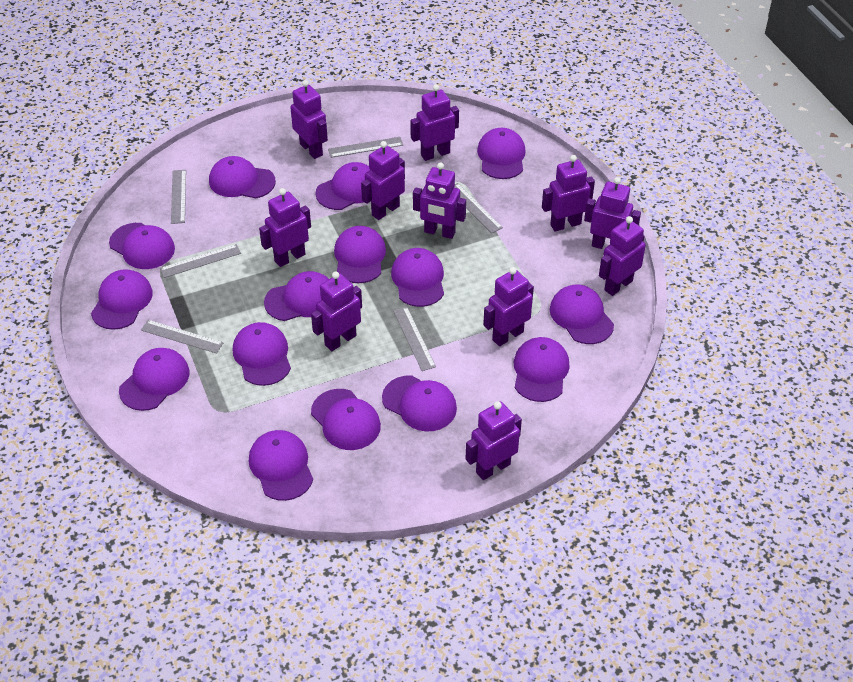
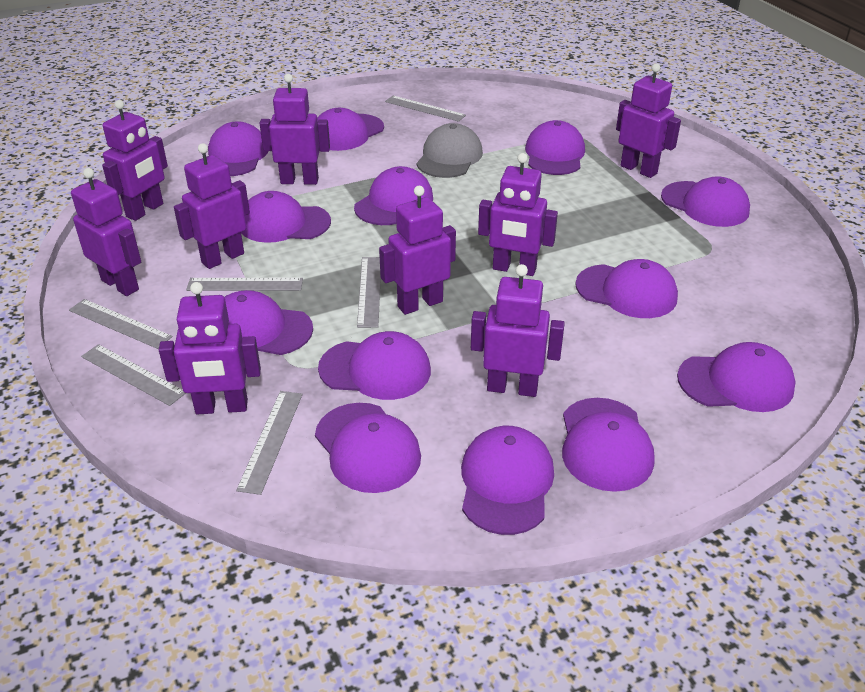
grey cap: 0 -> 1
purple cap: 15 -> 13
purple robot: 11 -> 9

